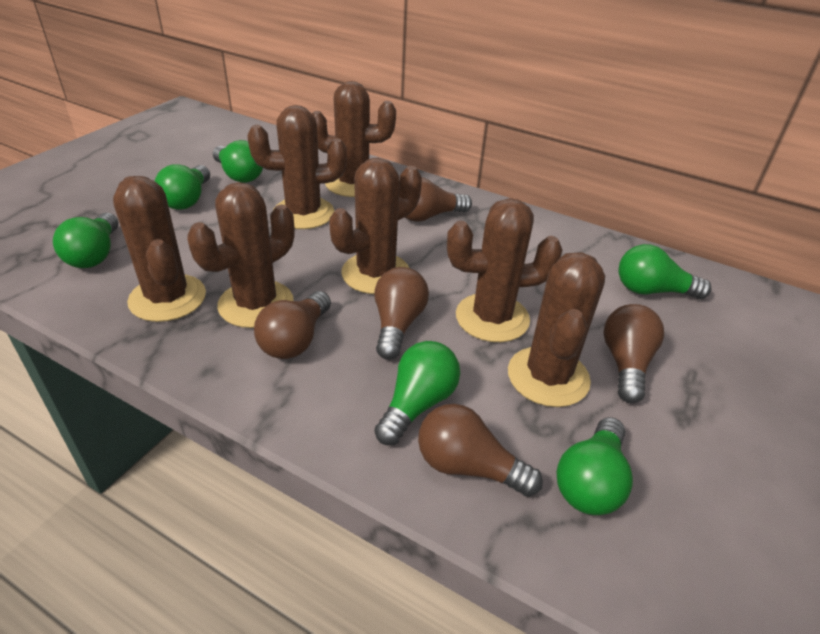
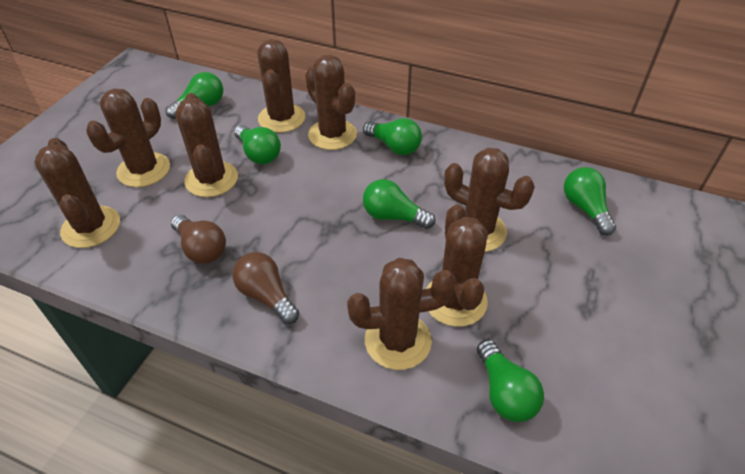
brown cactus: 7 -> 8
brown light bulb: 5 -> 2

